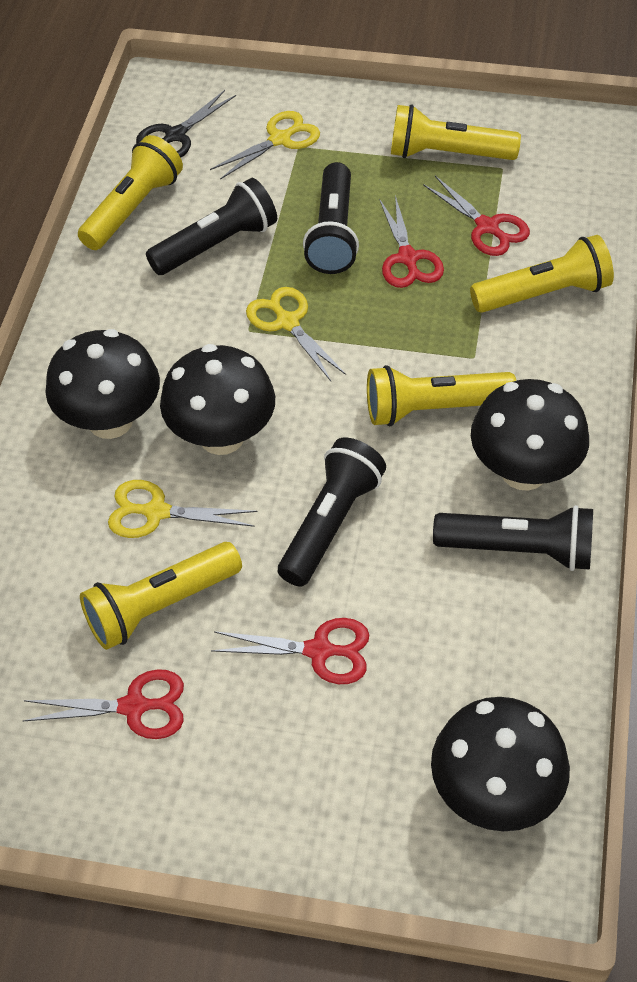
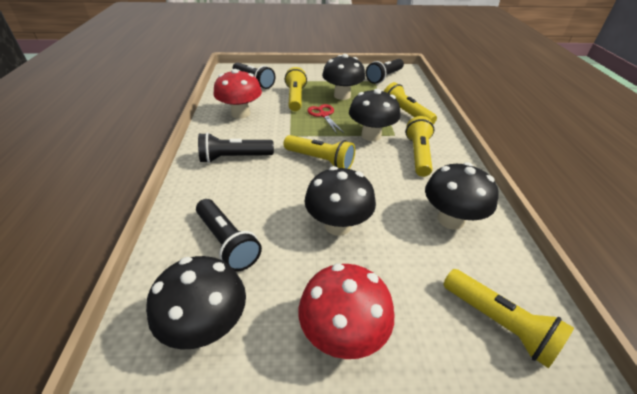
black mushroom: 4 -> 5
black scissors: 1 -> 0
red mushroom: 0 -> 2
red scissors: 4 -> 1
yellow scissors: 3 -> 0

